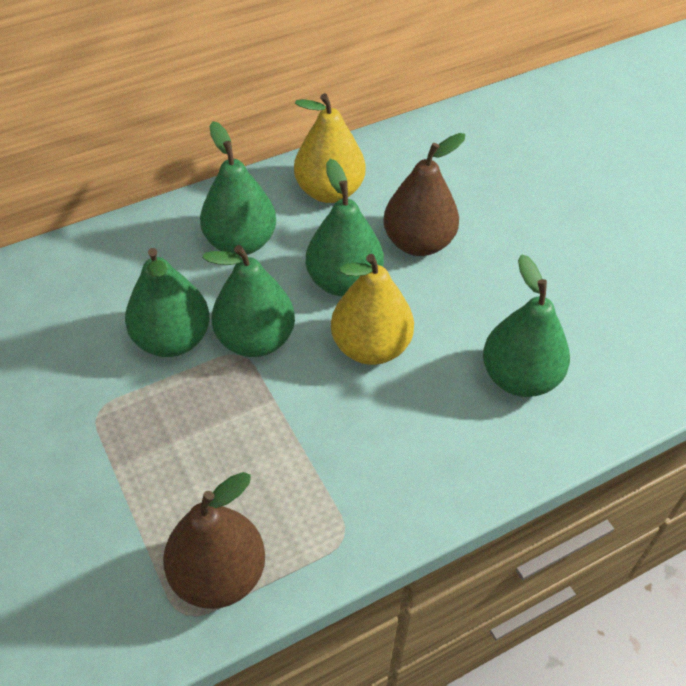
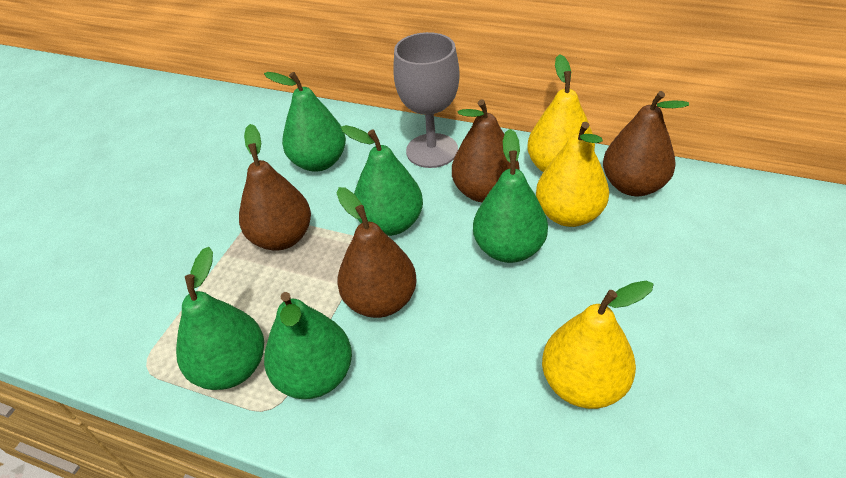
brown pear: 2 -> 4
grey goblet: 0 -> 1
yellow pear: 2 -> 3

